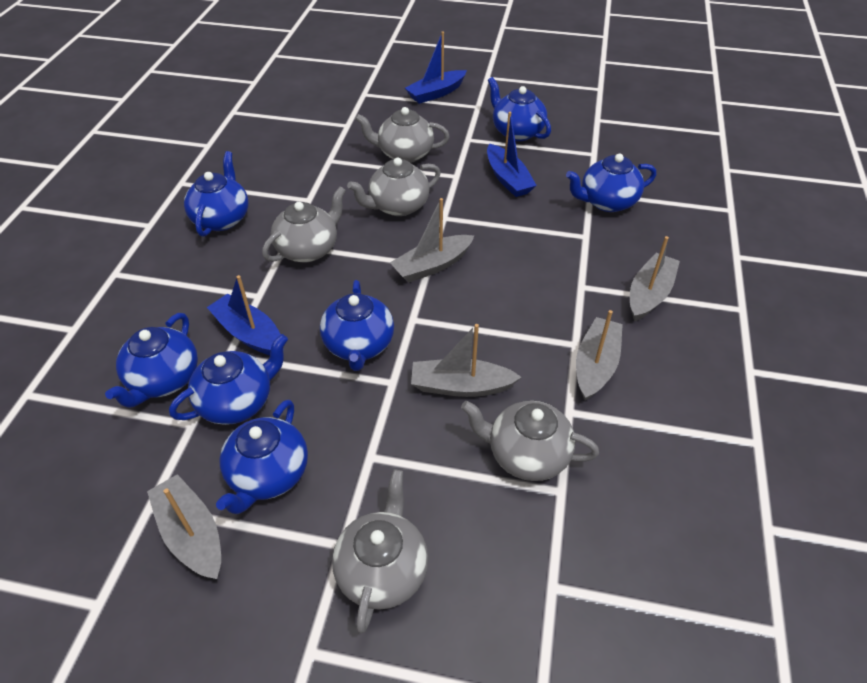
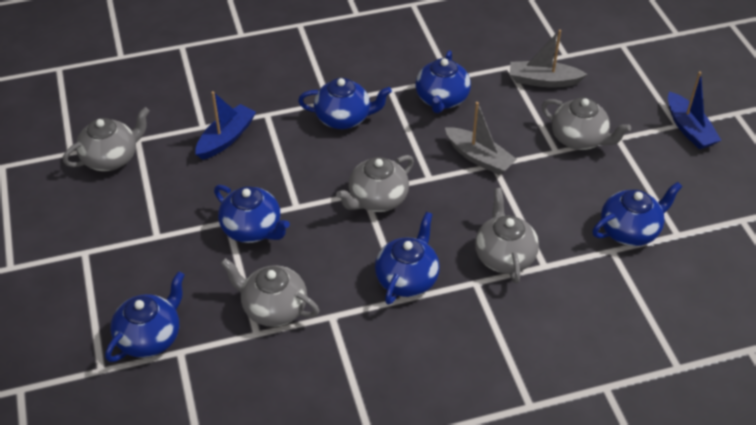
blue boat: 3 -> 2
blue teapot: 7 -> 6
grey boat: 5 -> 2

